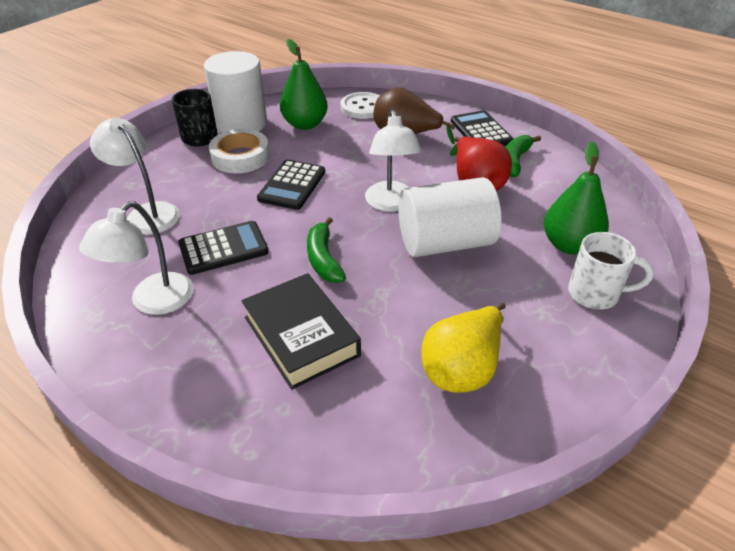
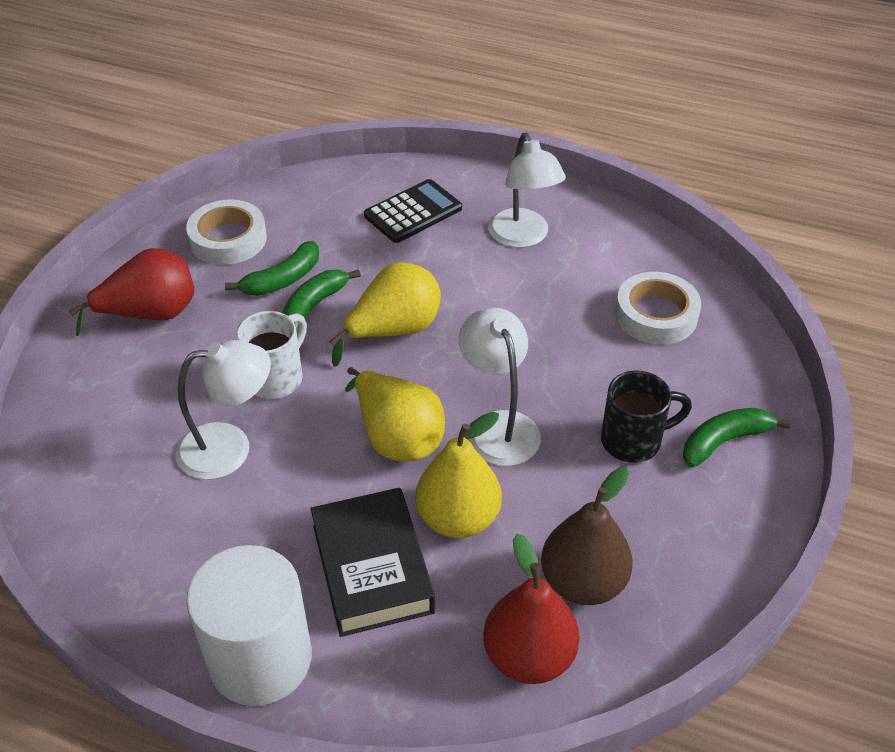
black calculator: 3 -> 1
green banana: 2 -> 3
green pear: 2 -> 0
red pear: 1 -> 2
white button: 1 -> 0
white cylinder: 2 -> 1
white tape: 1 -> 2
yellow pear: 1 -> 3

